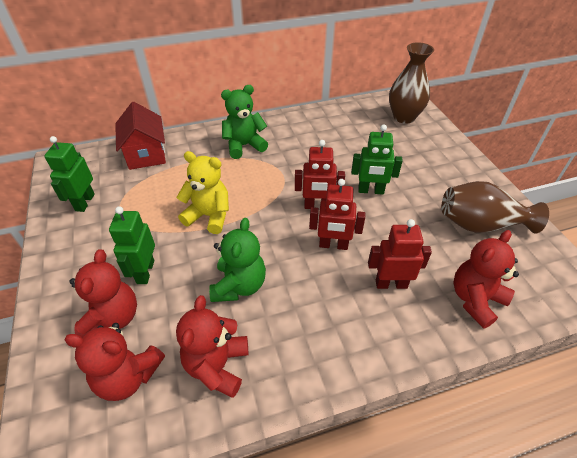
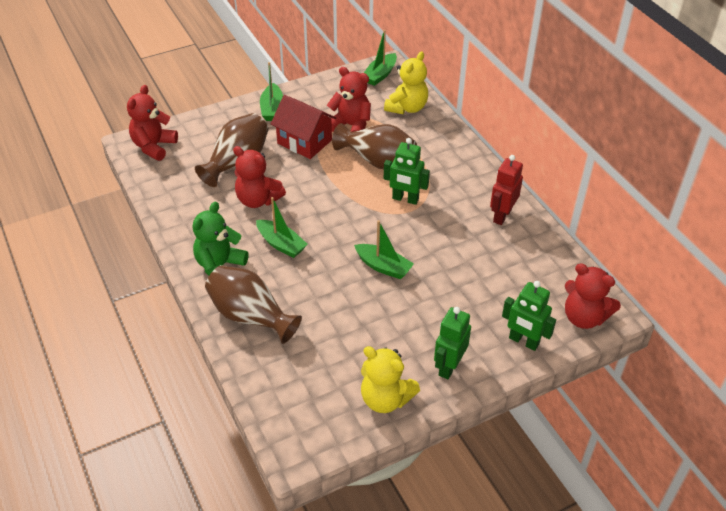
brown vase: 2 -> 3
green boat: 0 -> 4
green teddy bear: 2 -> 1
red robot: 3 -> 1
yellow teddy bear: 1 -> 2

